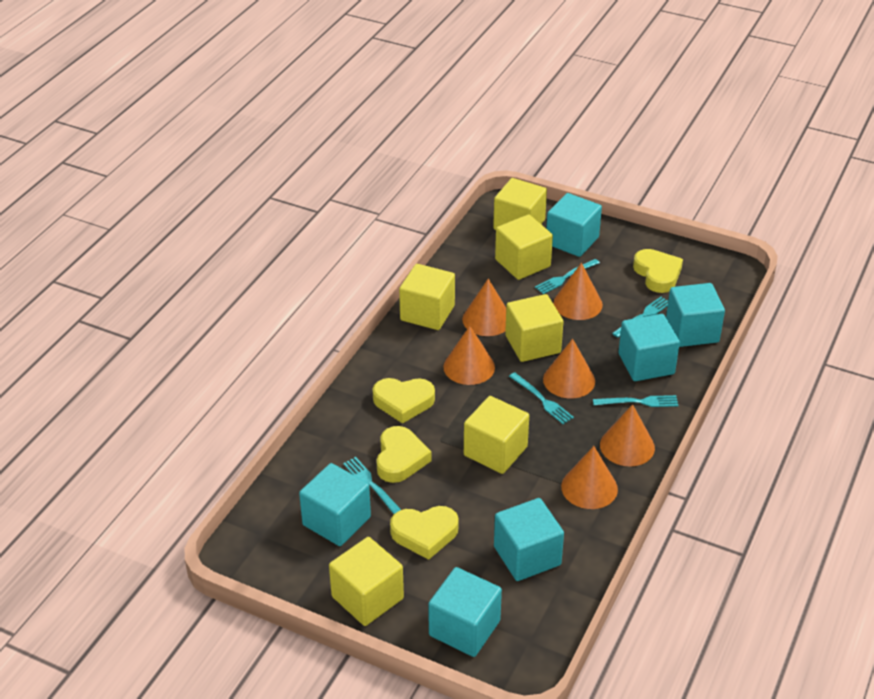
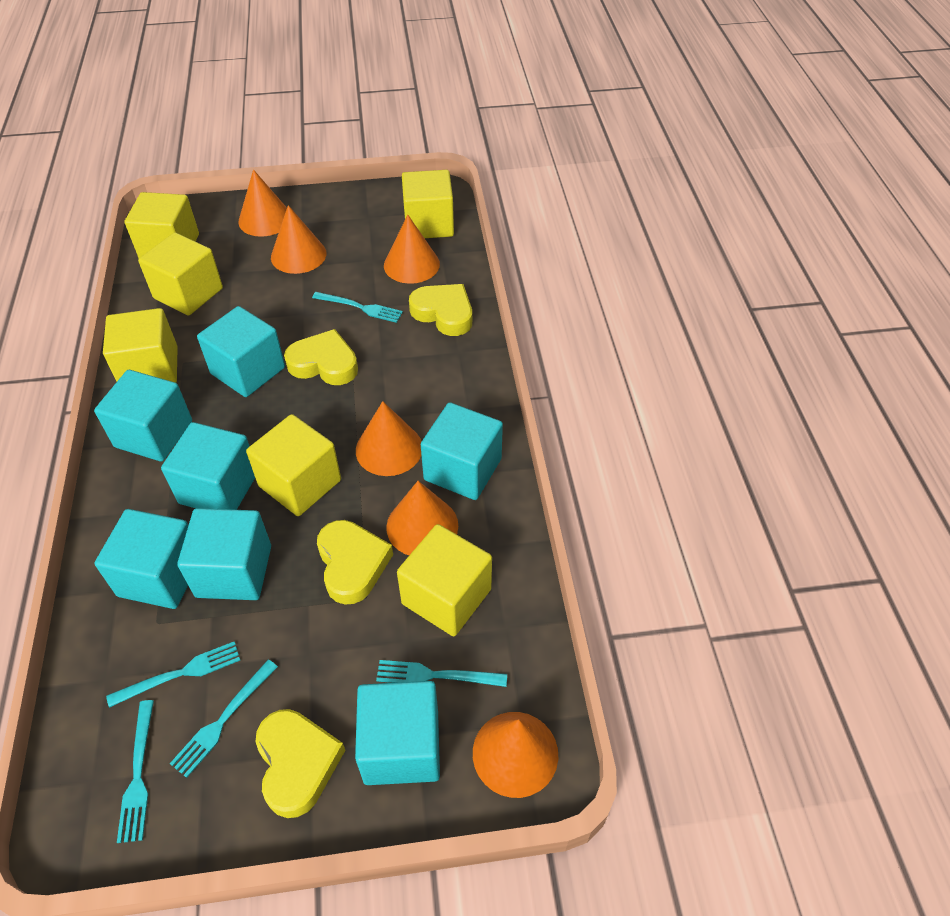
turquoise cube: 6 -> 7

